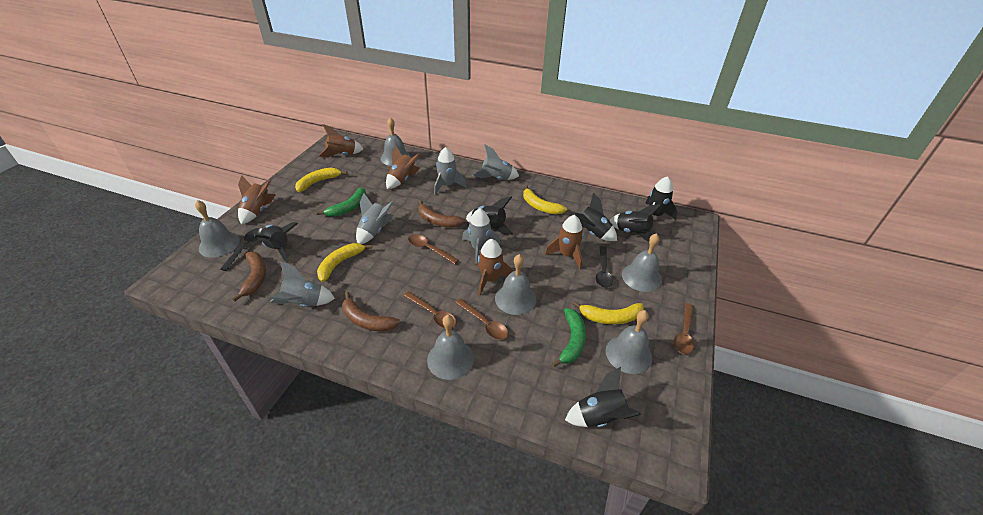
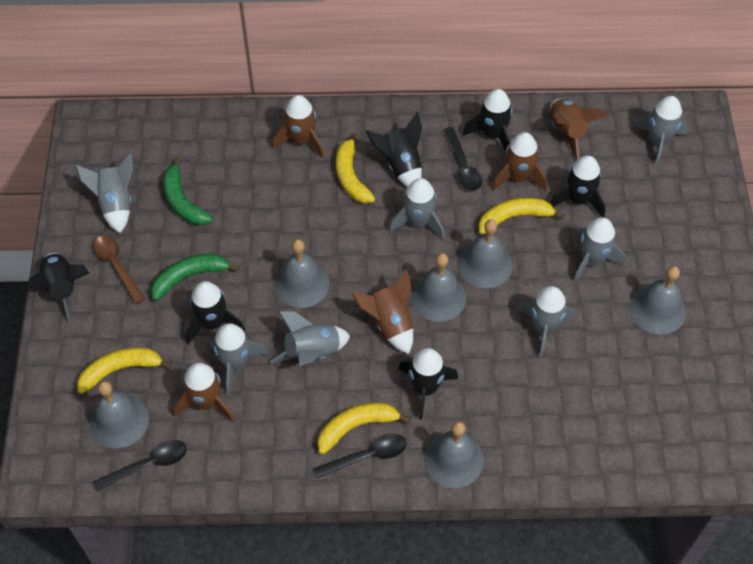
black spoon: 2 -> 3
brown banana: 3 -> 0
brown spoon: 4 -> 1
grey rocket: 5 -> 7

